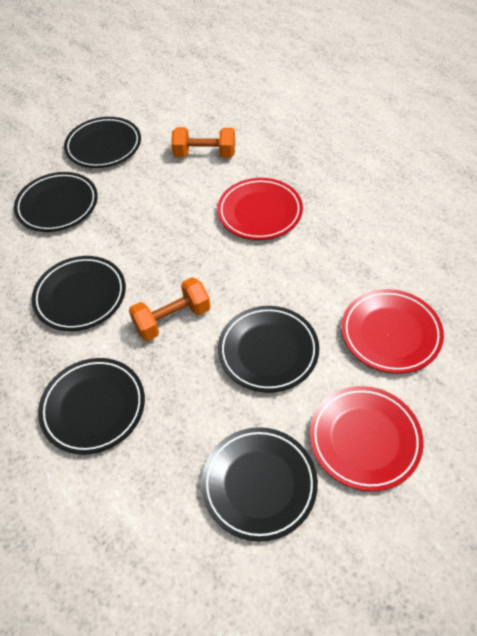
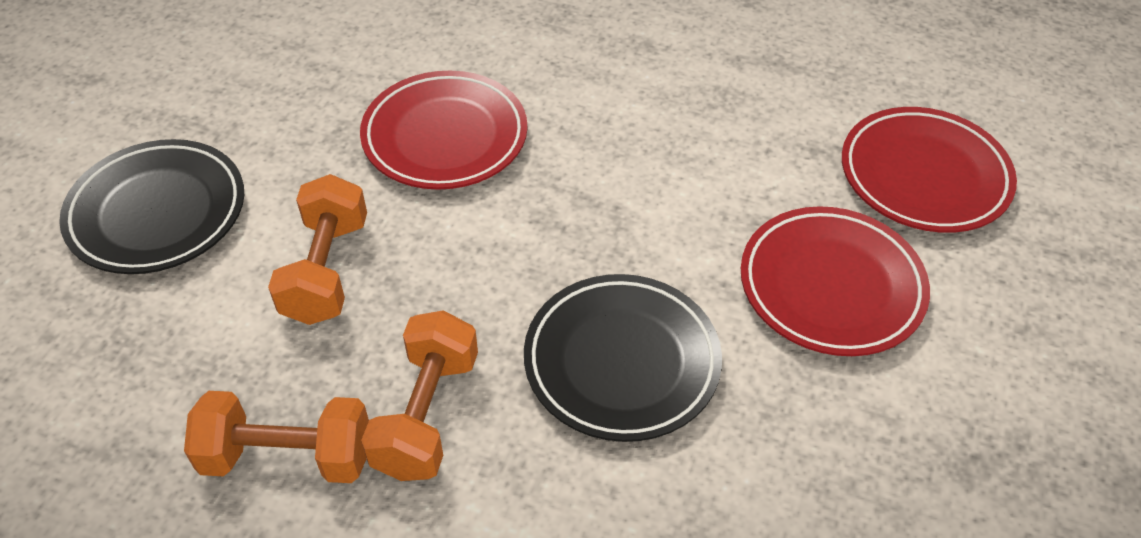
black plate: 6 -> 2
orange dumbbell: 2 -> 3

